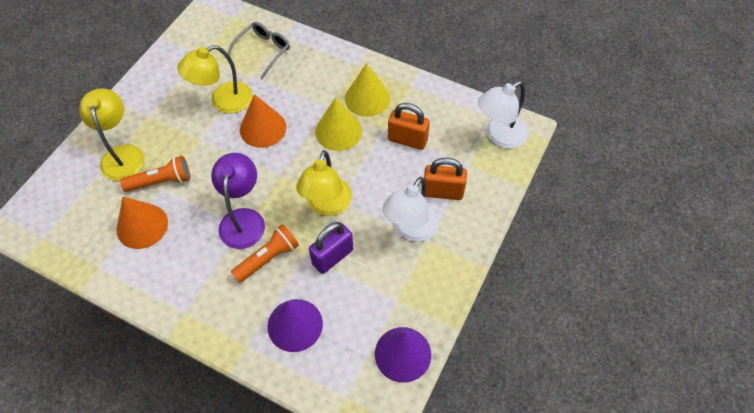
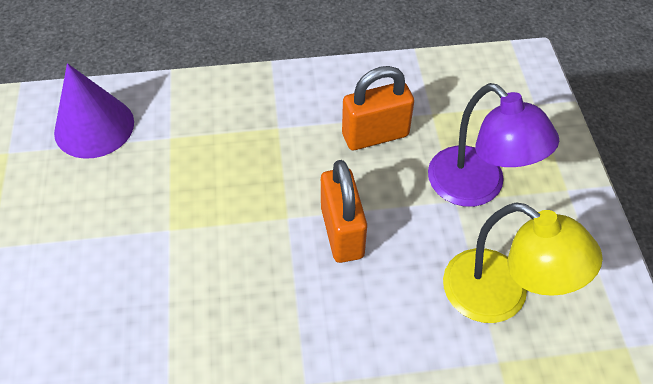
grey glasses: 1 -> 0
orange cone: 2 -> 0
orange flashlight: 2 -> 0
purple cone: 2 -> 1
purple padlock: 1 -> 0
white lamp: 2 -> 0
yellow cone: 2 -> 0
yellow lamp: 3 -> 1

